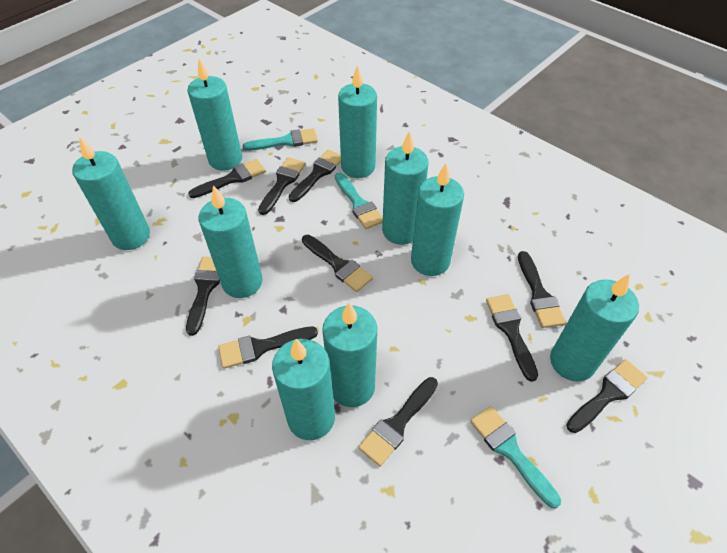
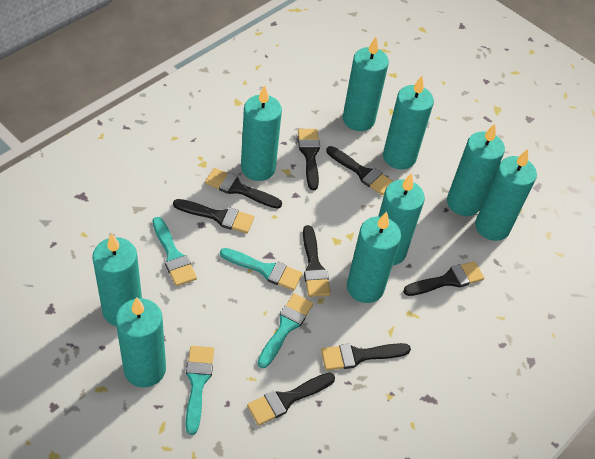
black brush: 10 -> 8
turquoise brush: 3 -> 4

